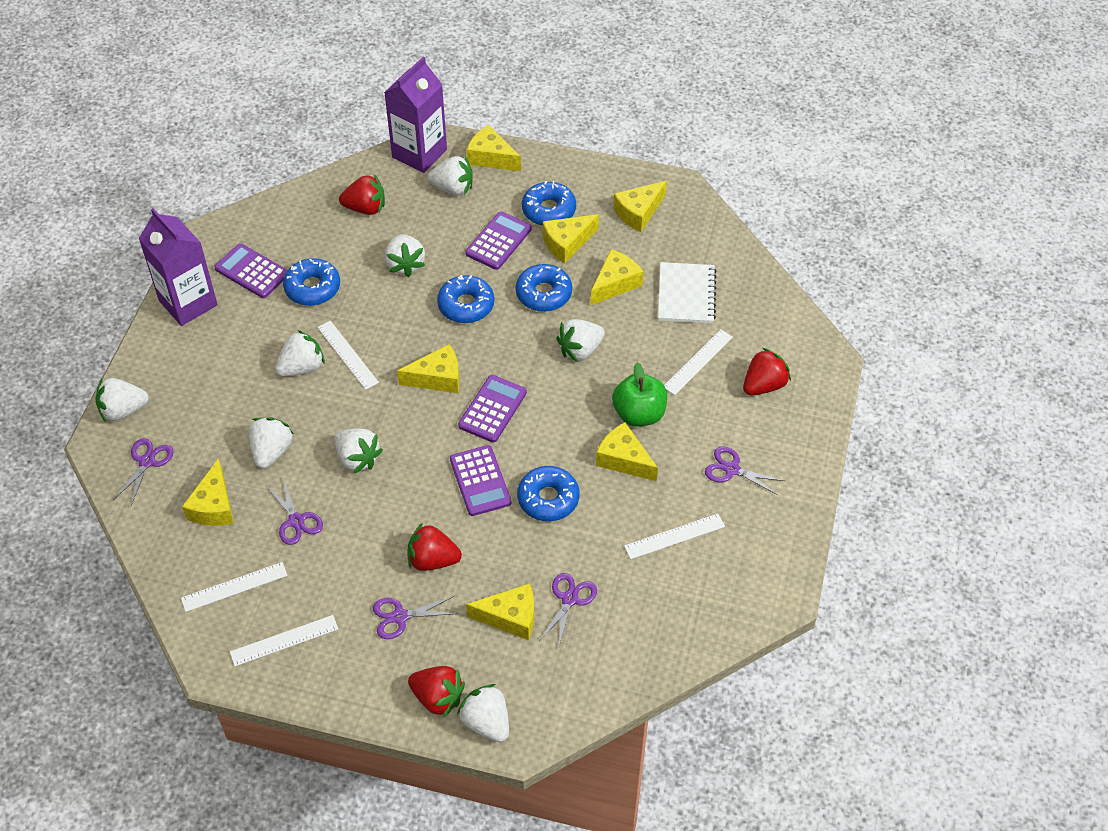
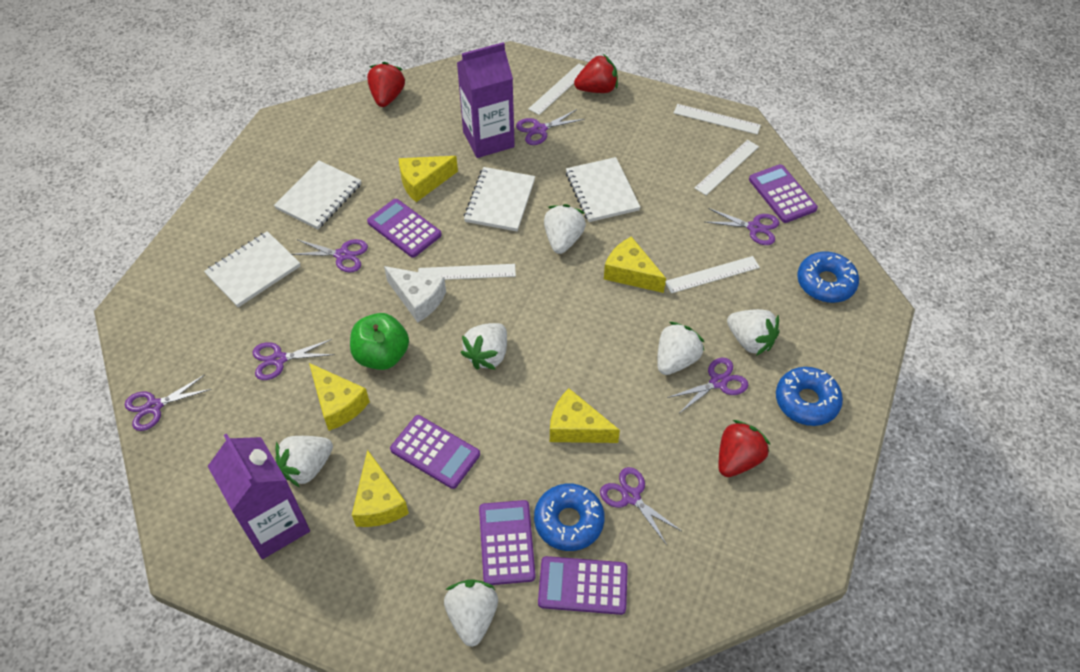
blue donut: 5 -> 3
purple calculator: 4 -> 5
purple scissors: 5 -> 7
red strawberry: 4 -> 3
white cheese: 0 -> 1
white notebook: 1 -> 4
white strawberry: 8 -> 6
yellow cheese: 8 -> 5

